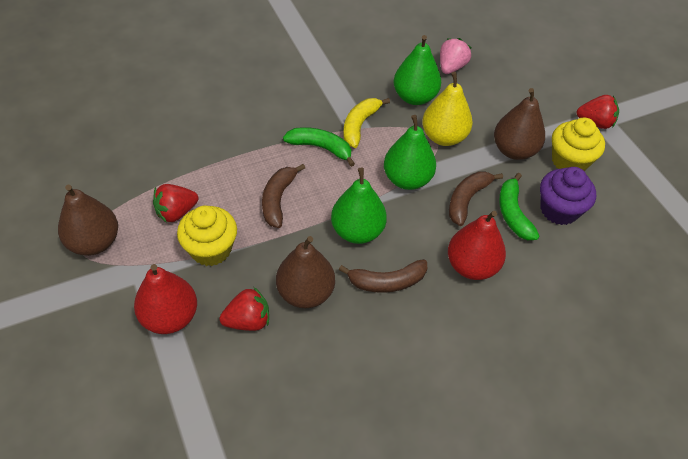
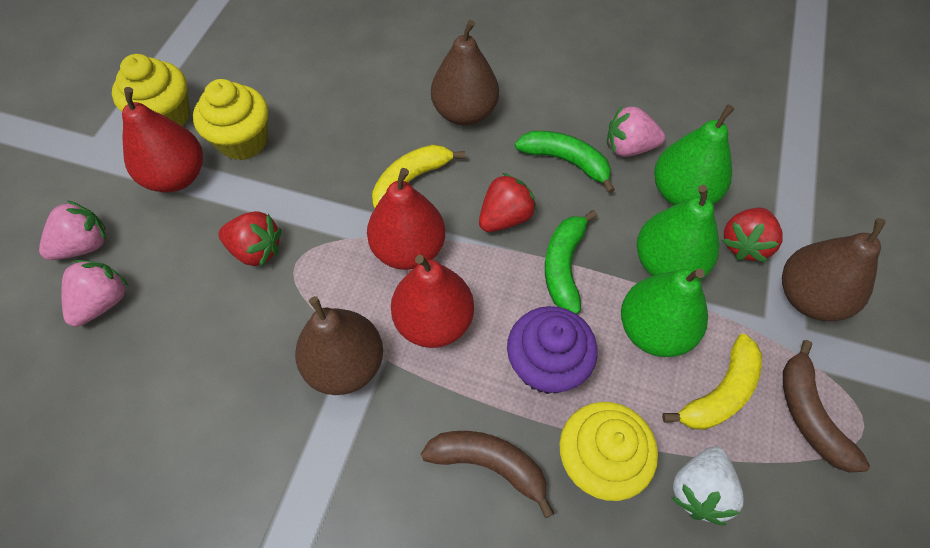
brown banana: 3 -> 2
pink strawberry: 1 -> 3
red pear: 2 -> 3
white strawberry: 0 -> 1
yellow banana: 1 -> 2
yellow cupcake: 2 -> 3
yellow pear: 1 -> 0

